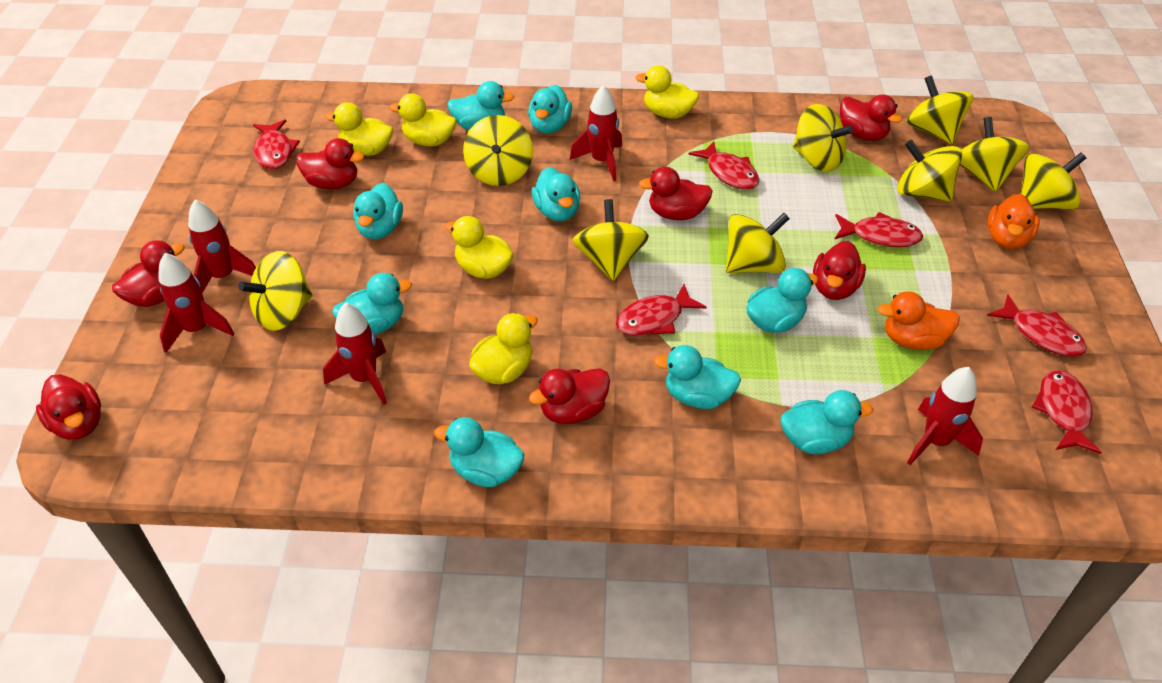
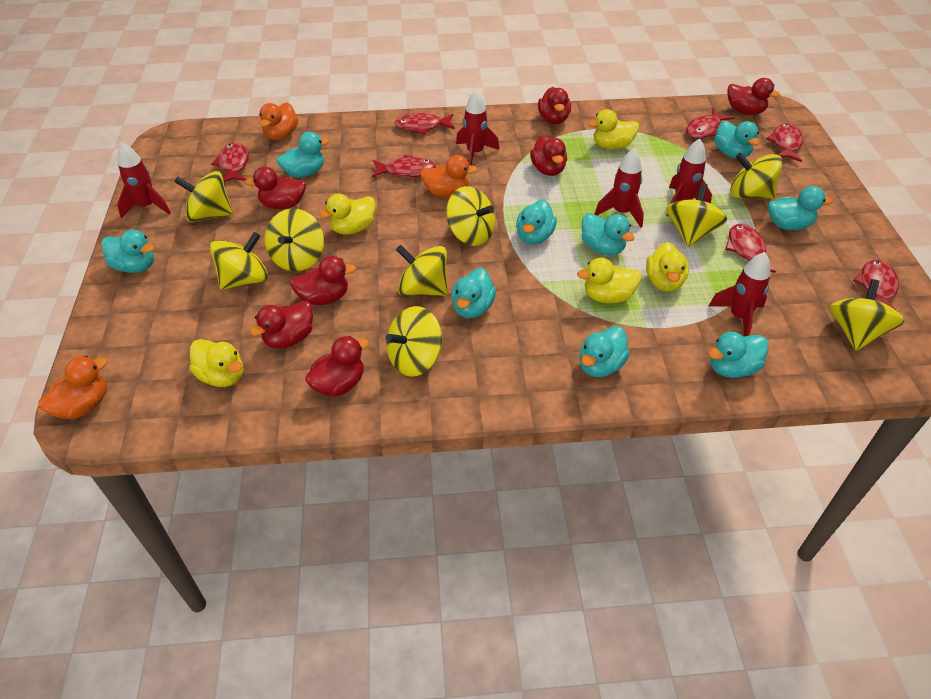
orange duck: 2 -> 3
red fish: 6 -> 7

